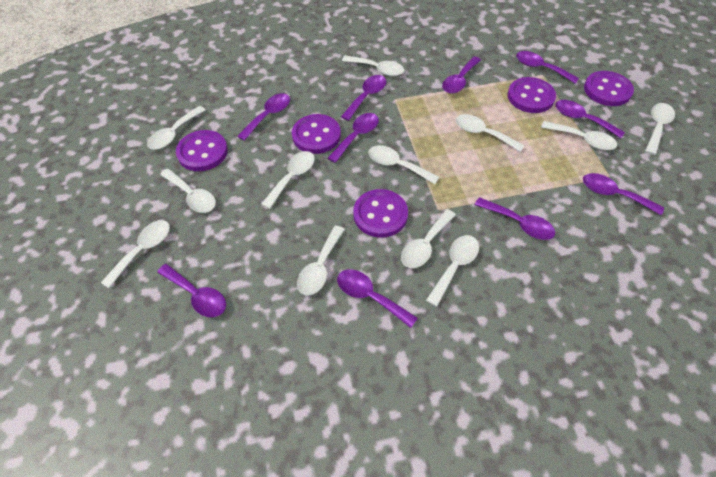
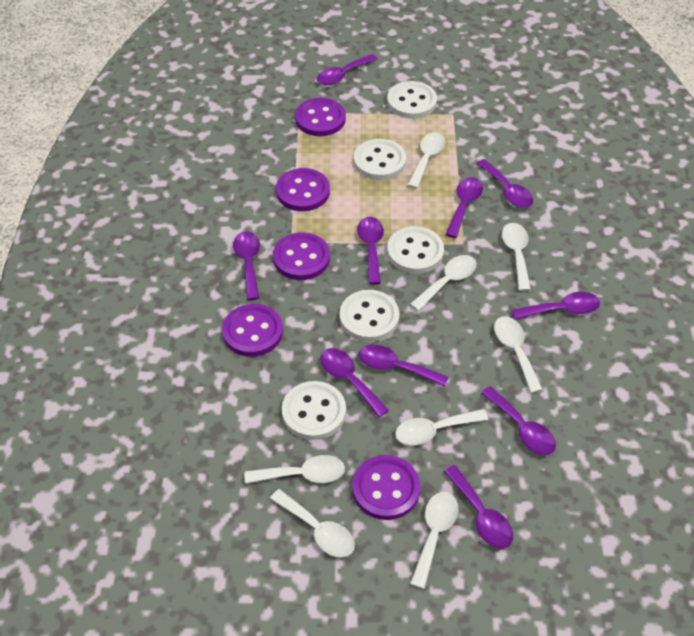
white button: 0 -> 5
white spoon: 12 -> 8

